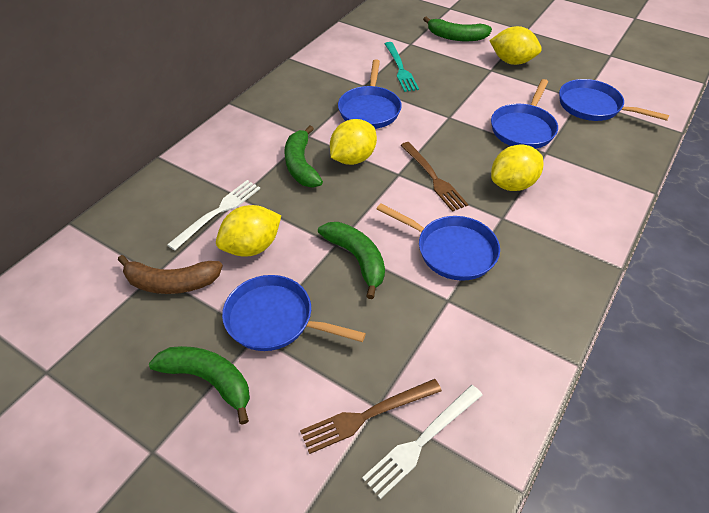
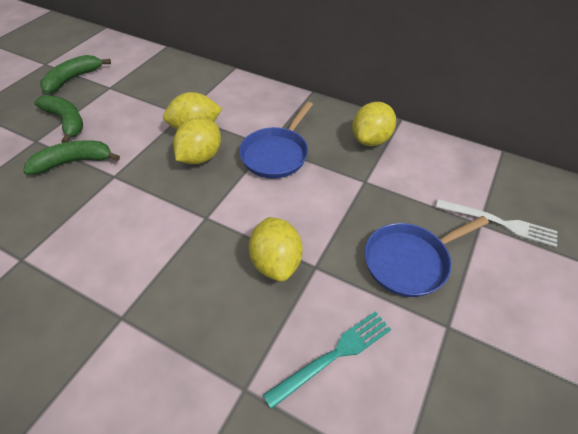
blue pan: 5 -> 2
brown banana: 1 -> 0
brown fork: 2 -> 0
green banana: 4 -> 3
white fork: 2 -> 1

